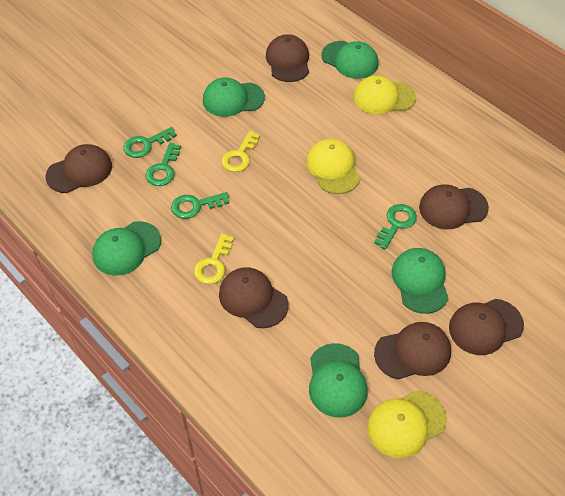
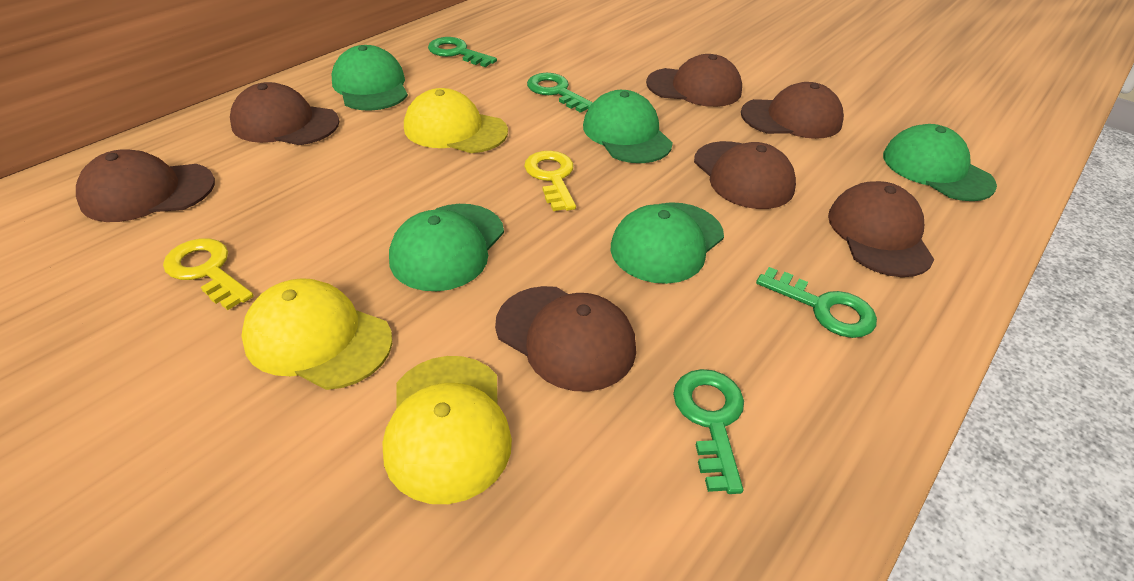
brown cap: 6 -> 7

